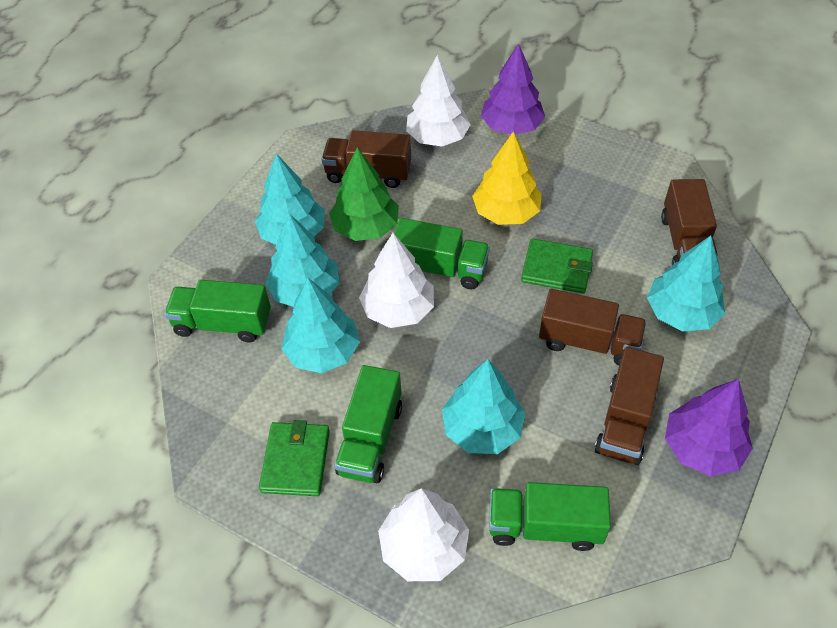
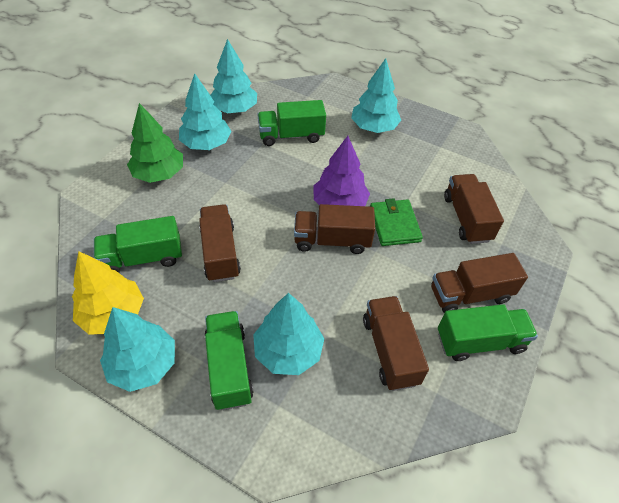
brown truck: 4 -> 5
green wallet: 2 -> 1
purple tree: 2 -> 1
white tree: 3 -> 0

